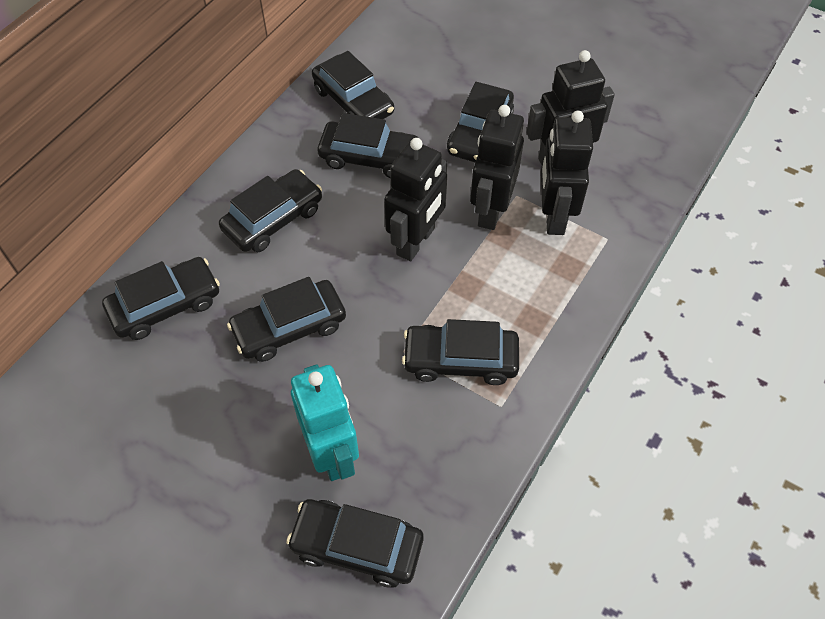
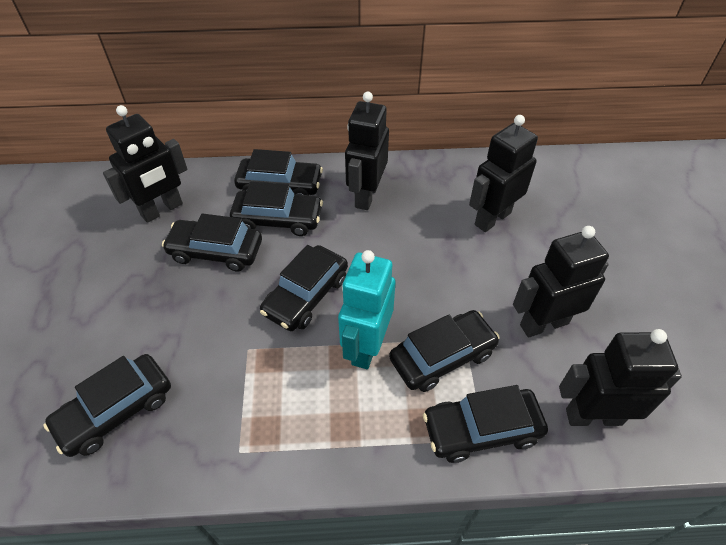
black car: 8 -> 7
black robot: 4 -> 5

